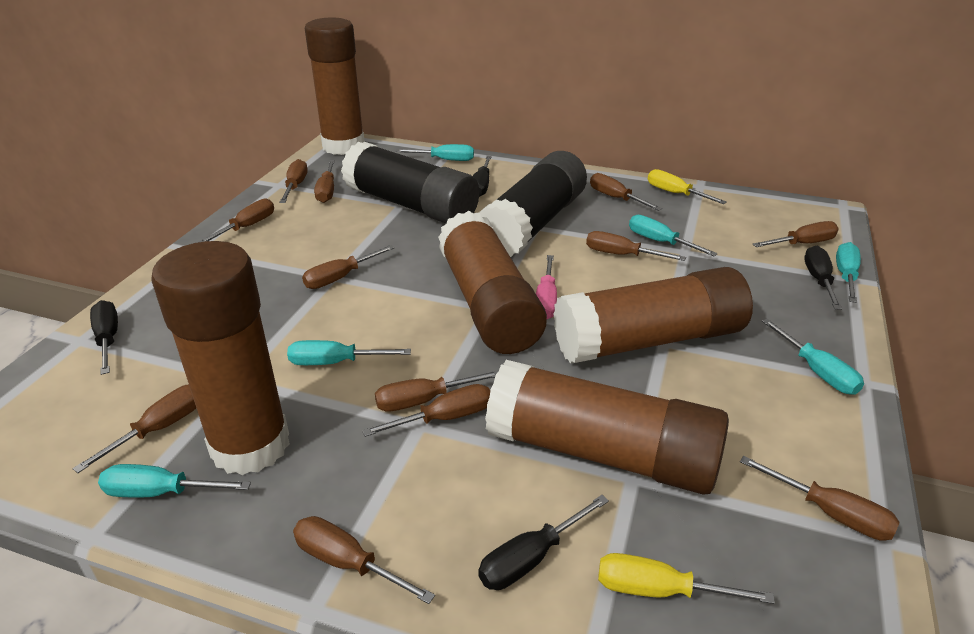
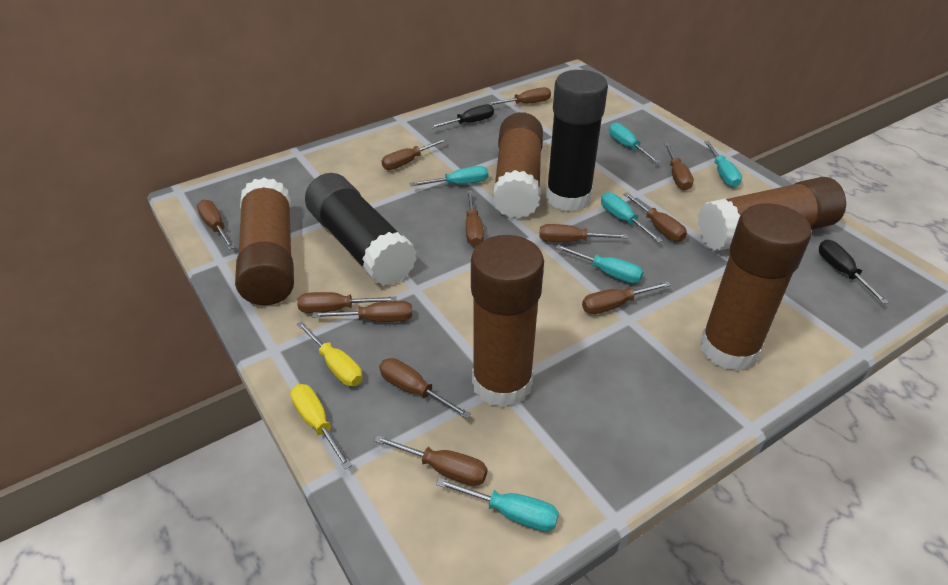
black screwdriver: 4 -> 2
pink screwdriver: 1 -> 0

